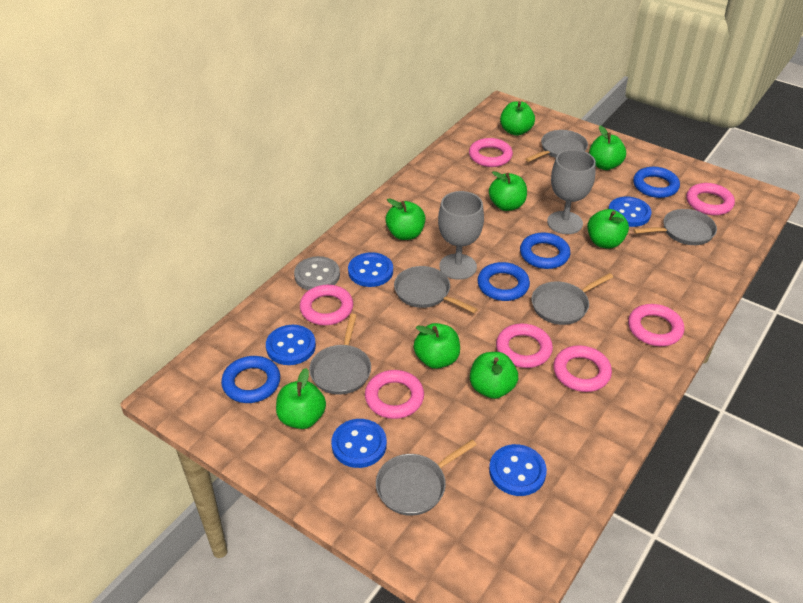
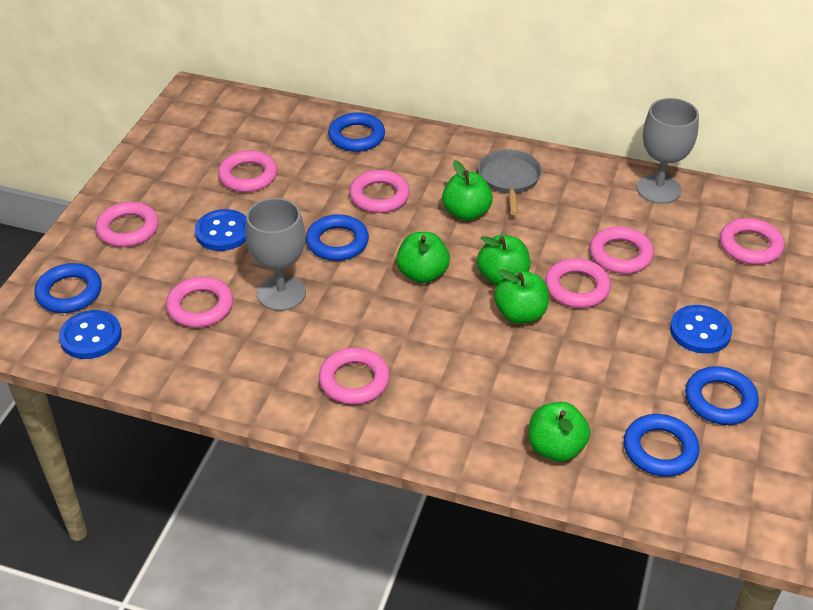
blue button: 5 -> 3
blue ring: 4 -> 5
green apple: 8 -> 5
grey button: 1 -> 0
grey pan: 6 -> 1
pink ring: 7 -> 8

